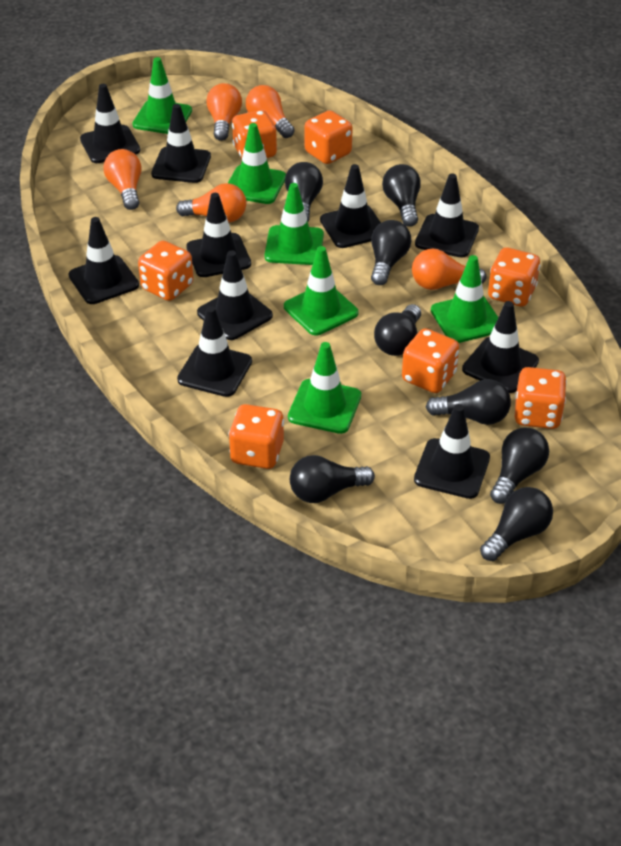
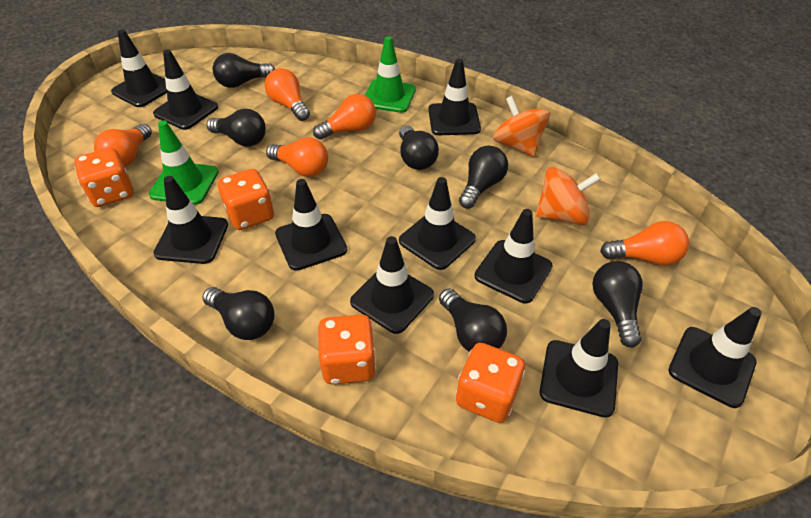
black light bulb: 8 -> 7
green traffic cone: 6 -> 2
orange dice: 7 -> 4
orange spinning top: 0 -> 2

